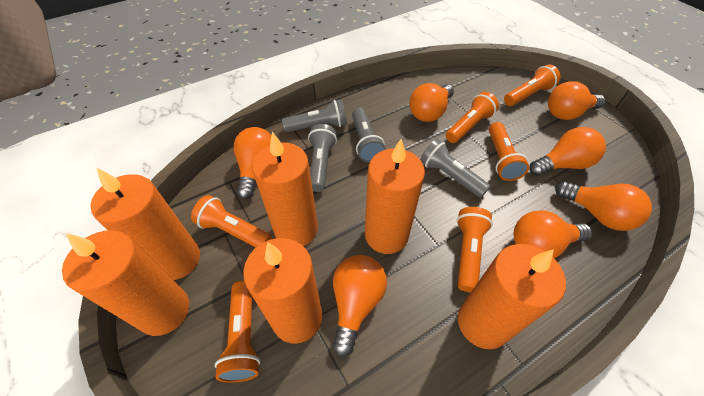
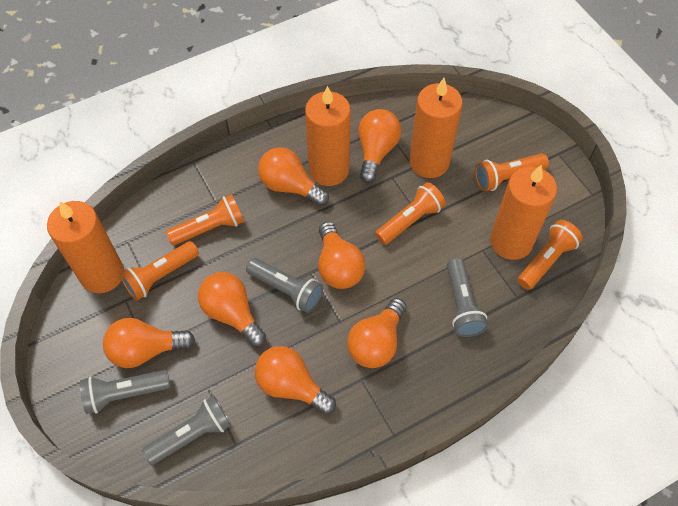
orange candle: 6 -> 4
orange flashlight: 6 -> 5

